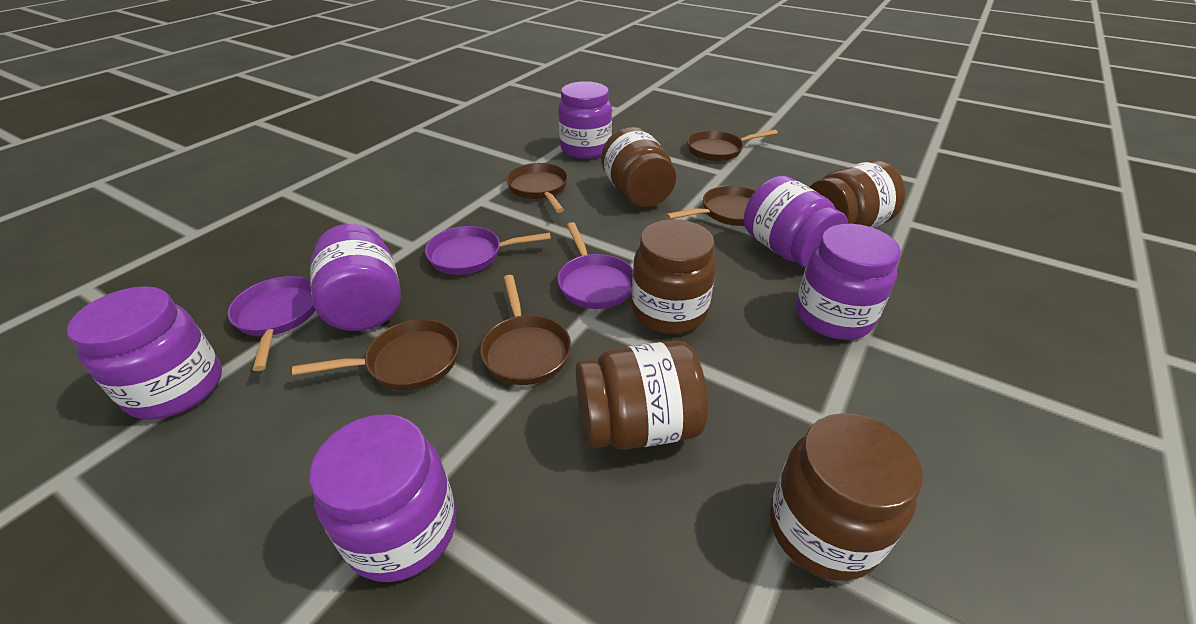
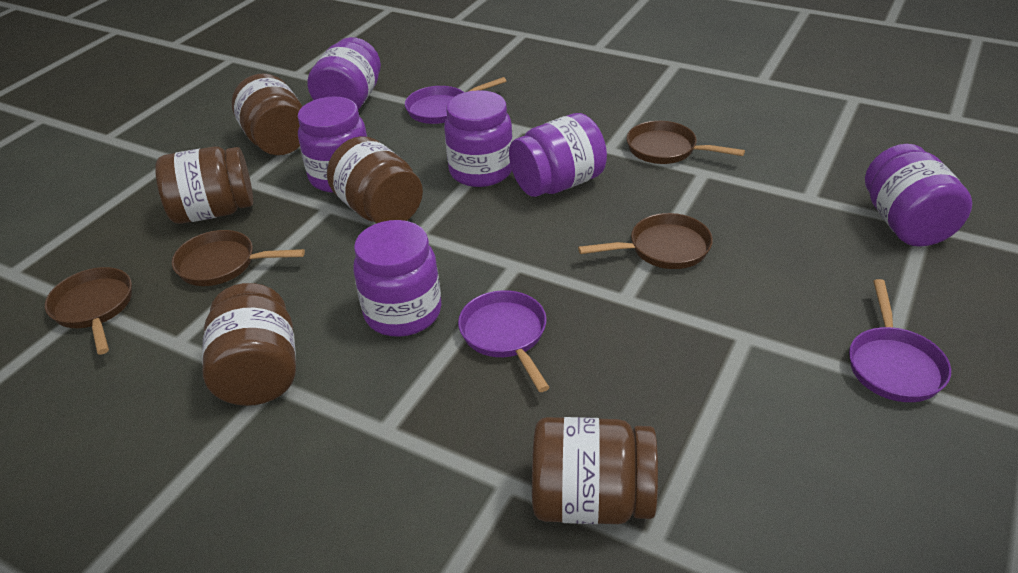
brown pan: 5 -> 4

